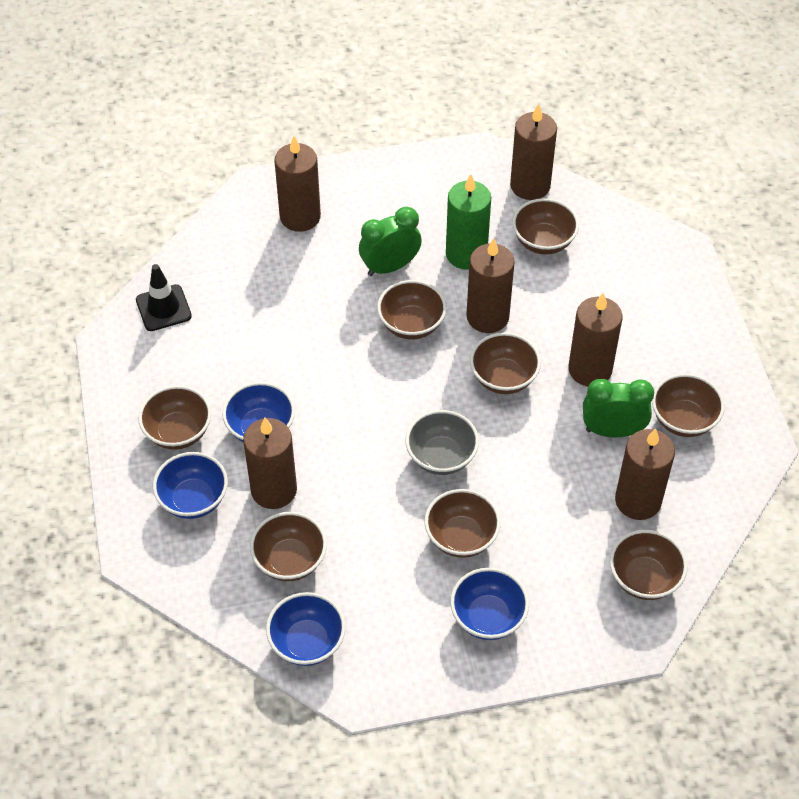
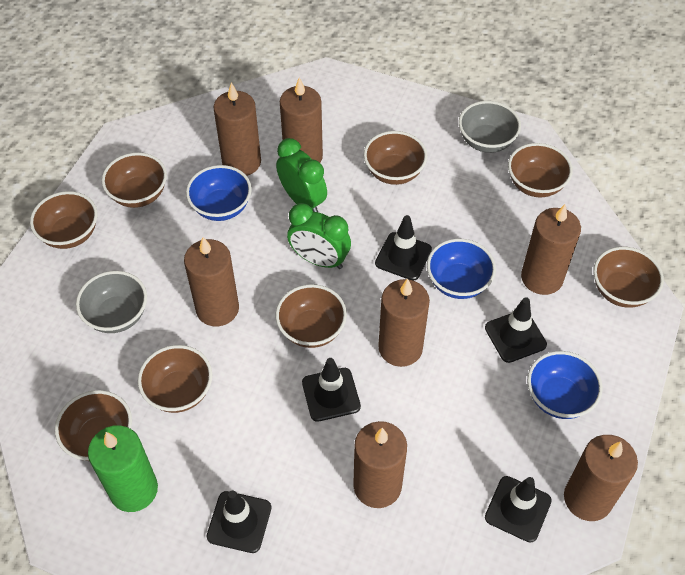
black traffic cone: 1 -> 5
blue bowl: 4 -> 3
brown candle: 6 -> 7
grey bowl: 1 -> 2

